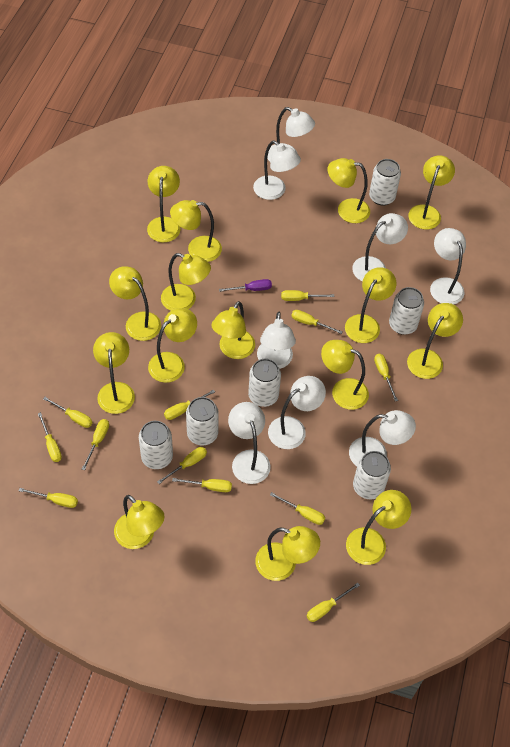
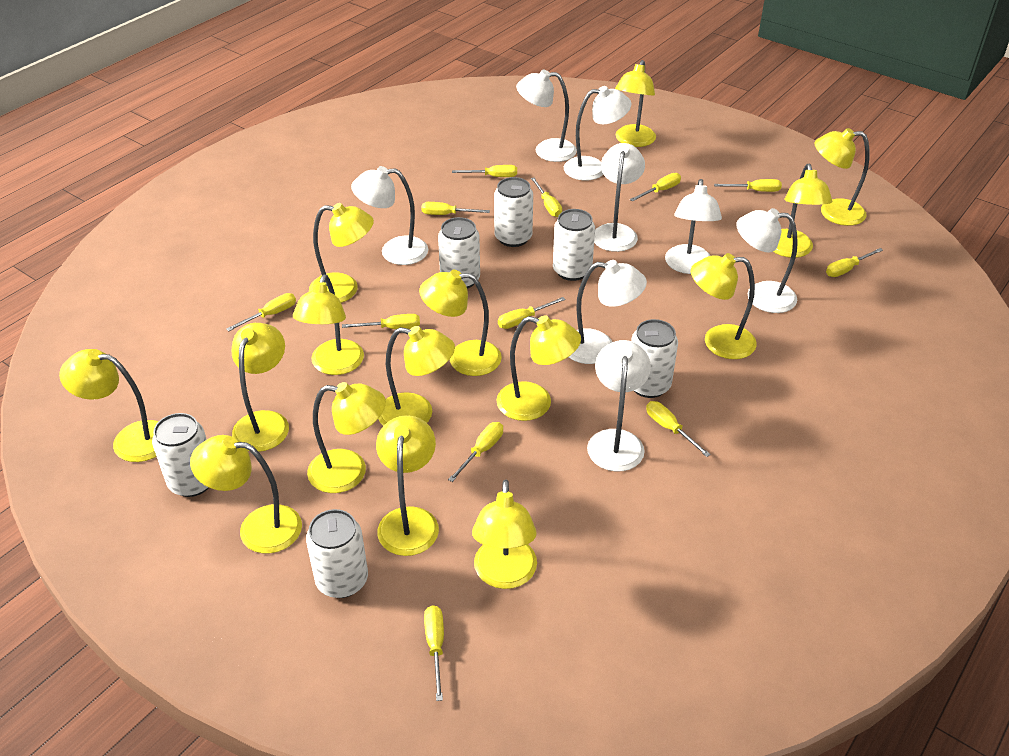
purple screwdriver: 1 -> 0

